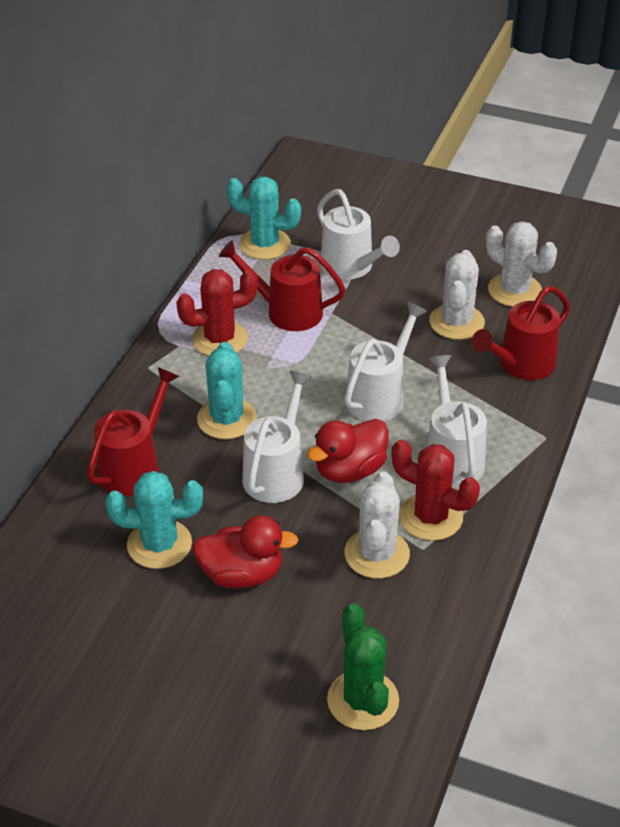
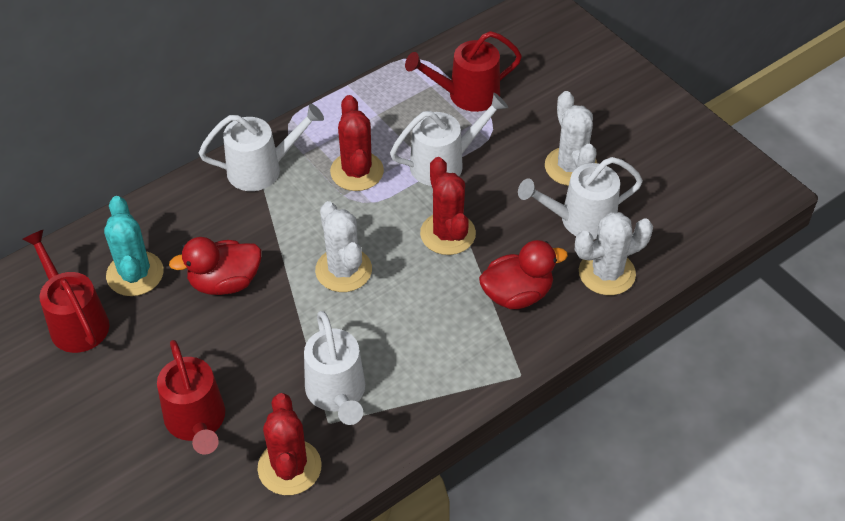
green cactus: 1 -> 0
red cactus: 2 -> 3
turquoise cactus: 3 -> 1

